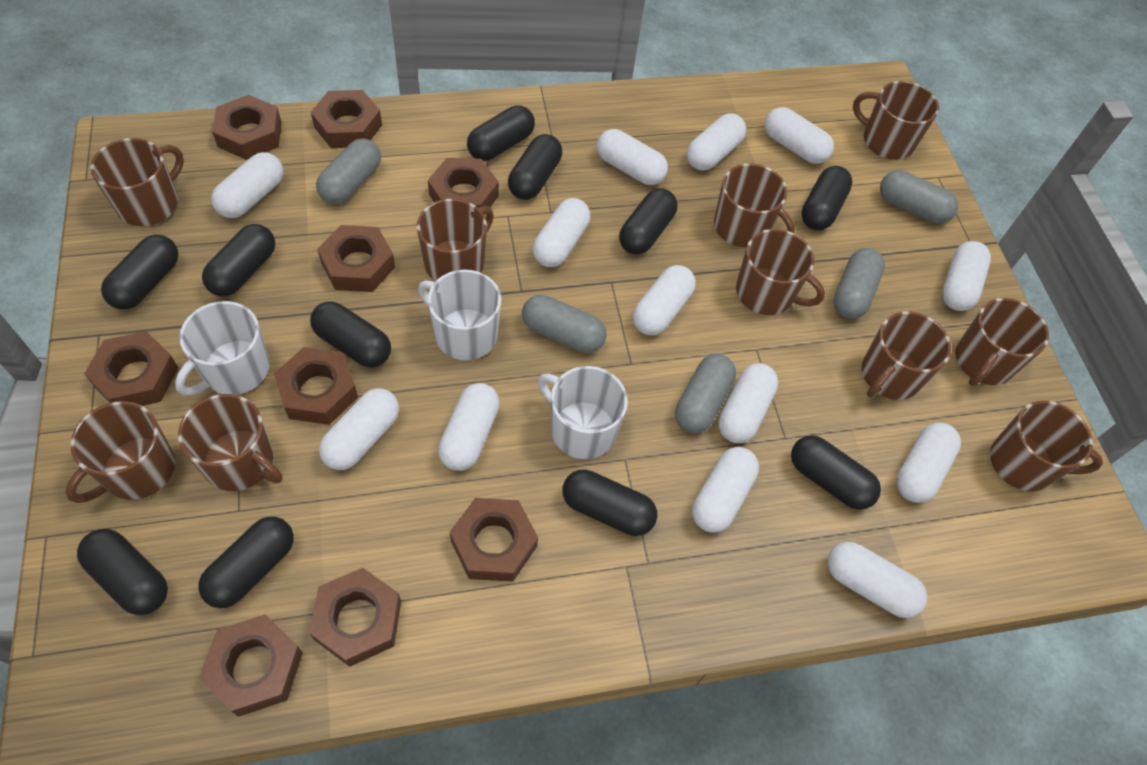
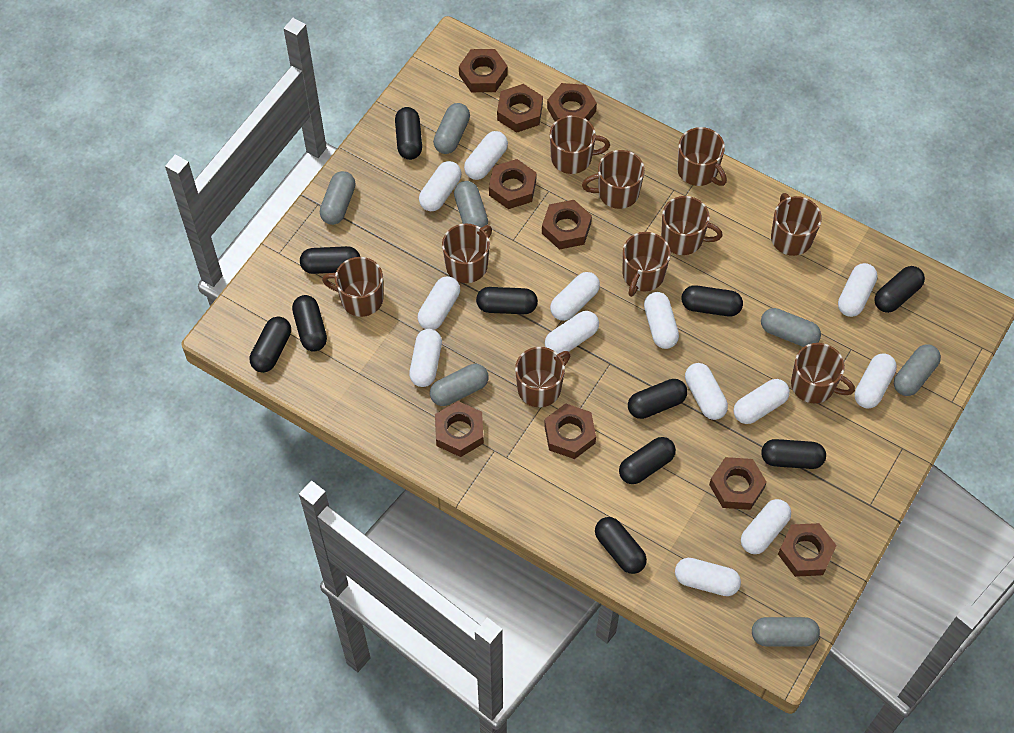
grey capsule: 5 -> 7
white mug: 3 -> 0

